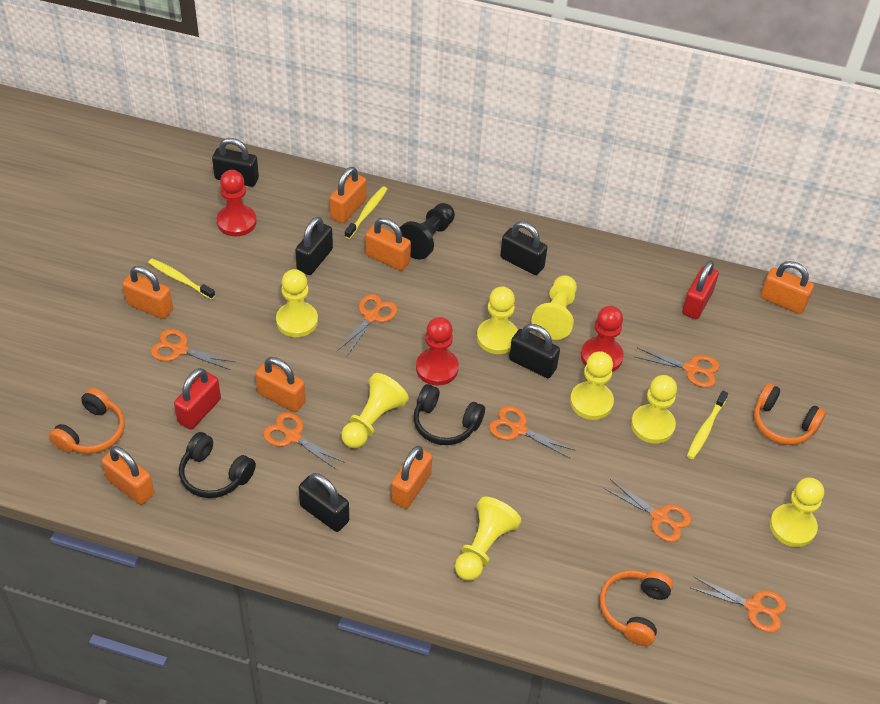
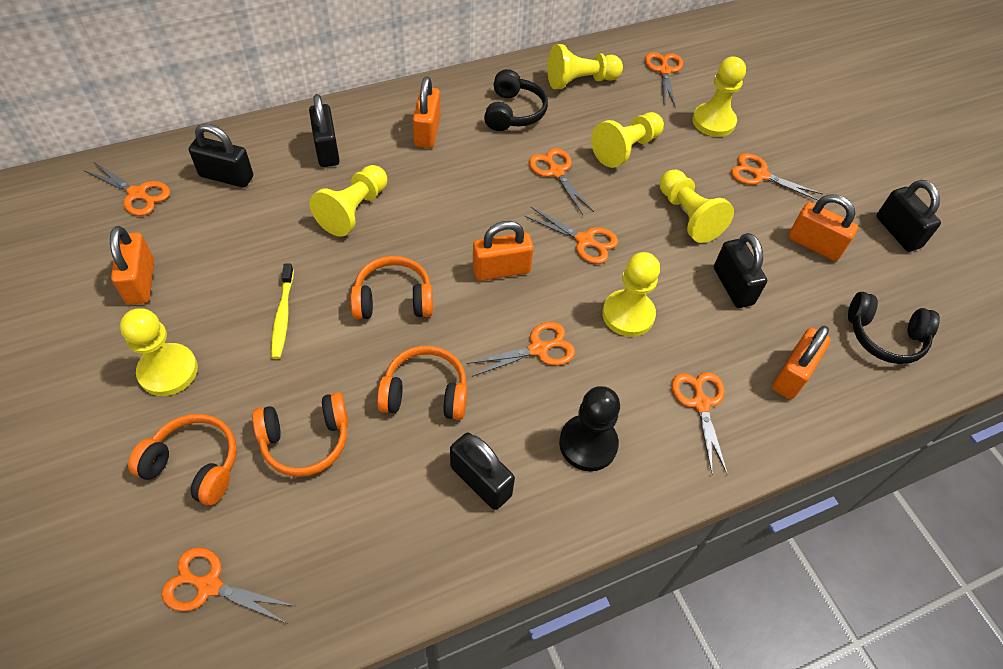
orange headphones: 3 -> 4
orange padlock: 7 -> 5
orange scissors: 7 -> 8
red padlock: 2 -> 0
red pawn: 3 -> 0
yellow pawn: 8 -> 7
yellow toothbrush: 3 -> 1

